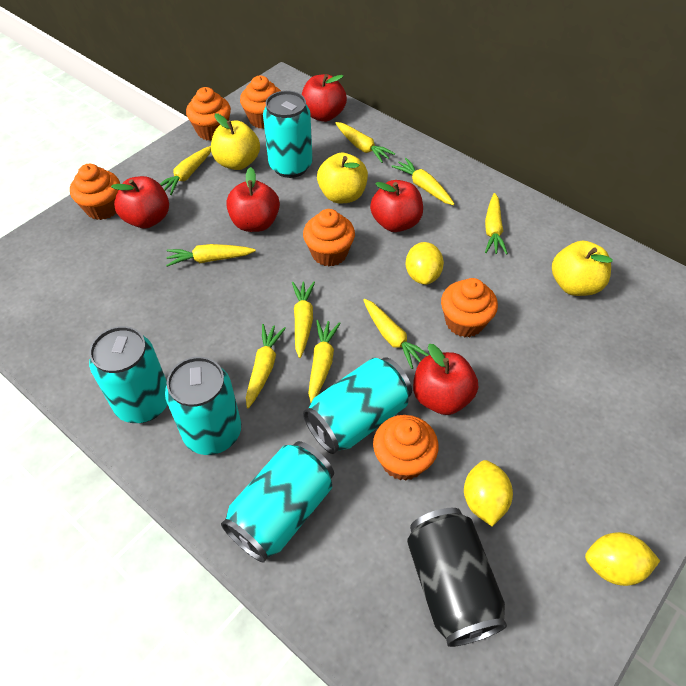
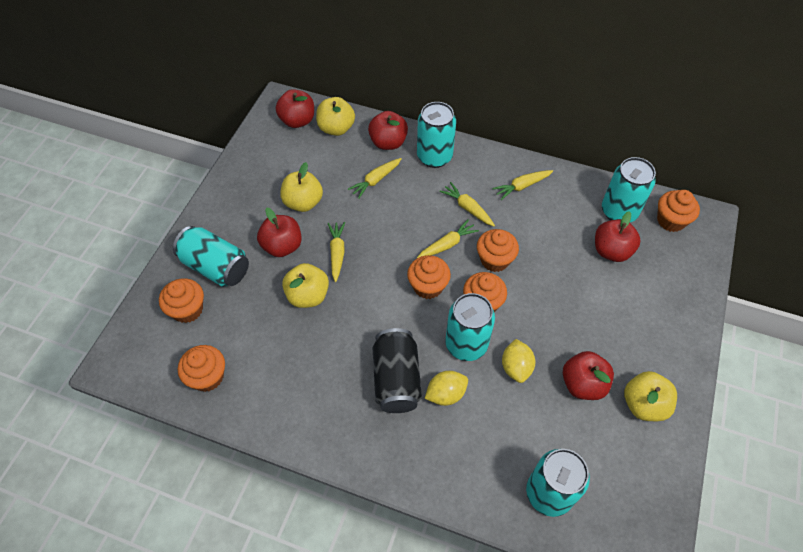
yellow apple: 3 -> 4
yellow carrot: 9 -> 5
yellow lemon: 3 -> 2

